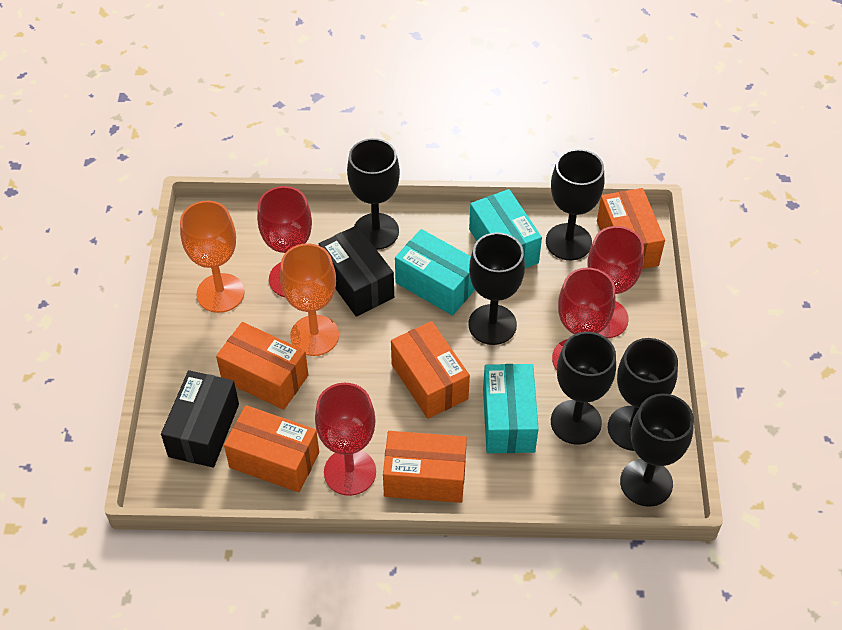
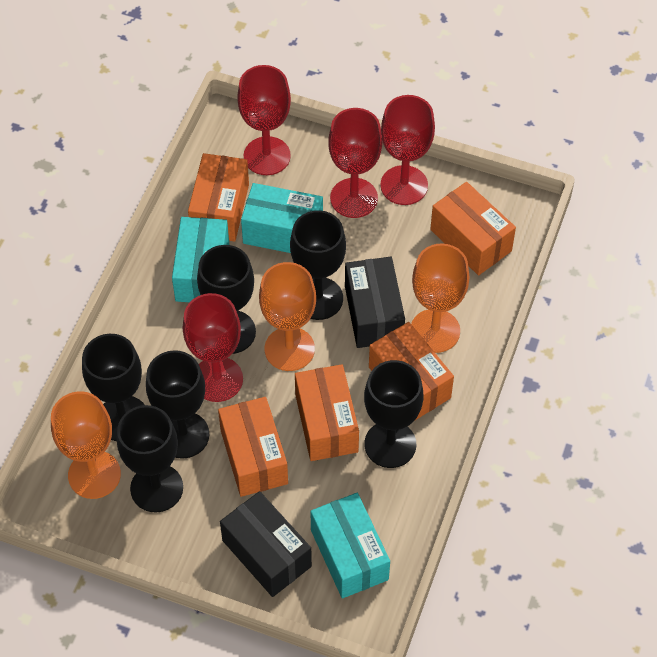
orange goblet: 2 -> 3

